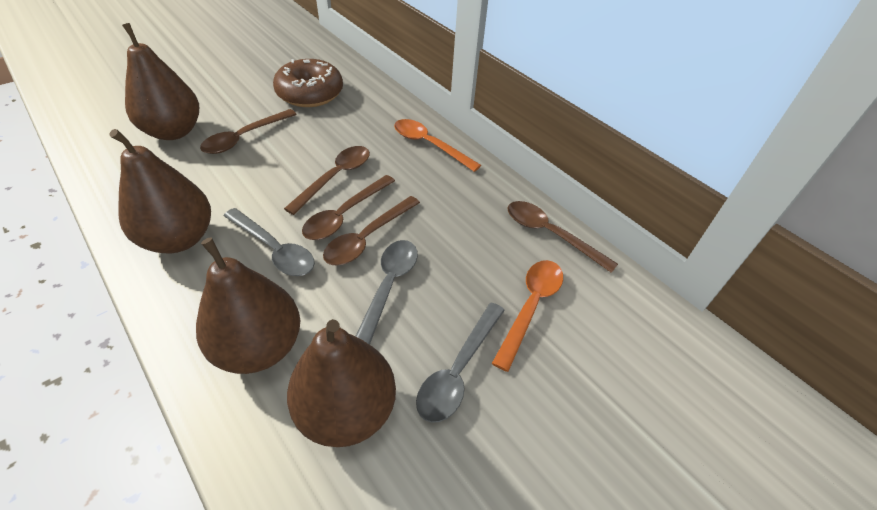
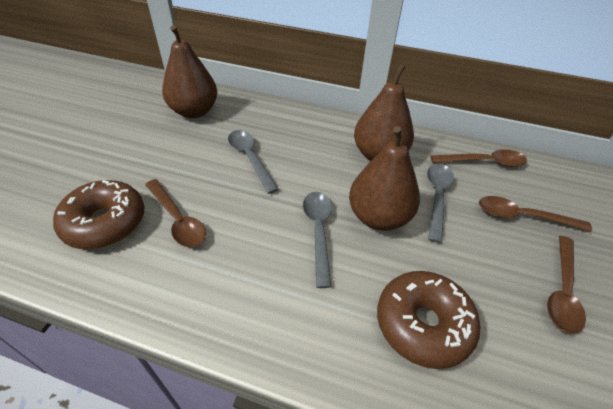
brown donut: 1 -> 2
brown pear: 4 -> 3
brown spoon: 5 -> 4
orange spoon: 2 -> 0

